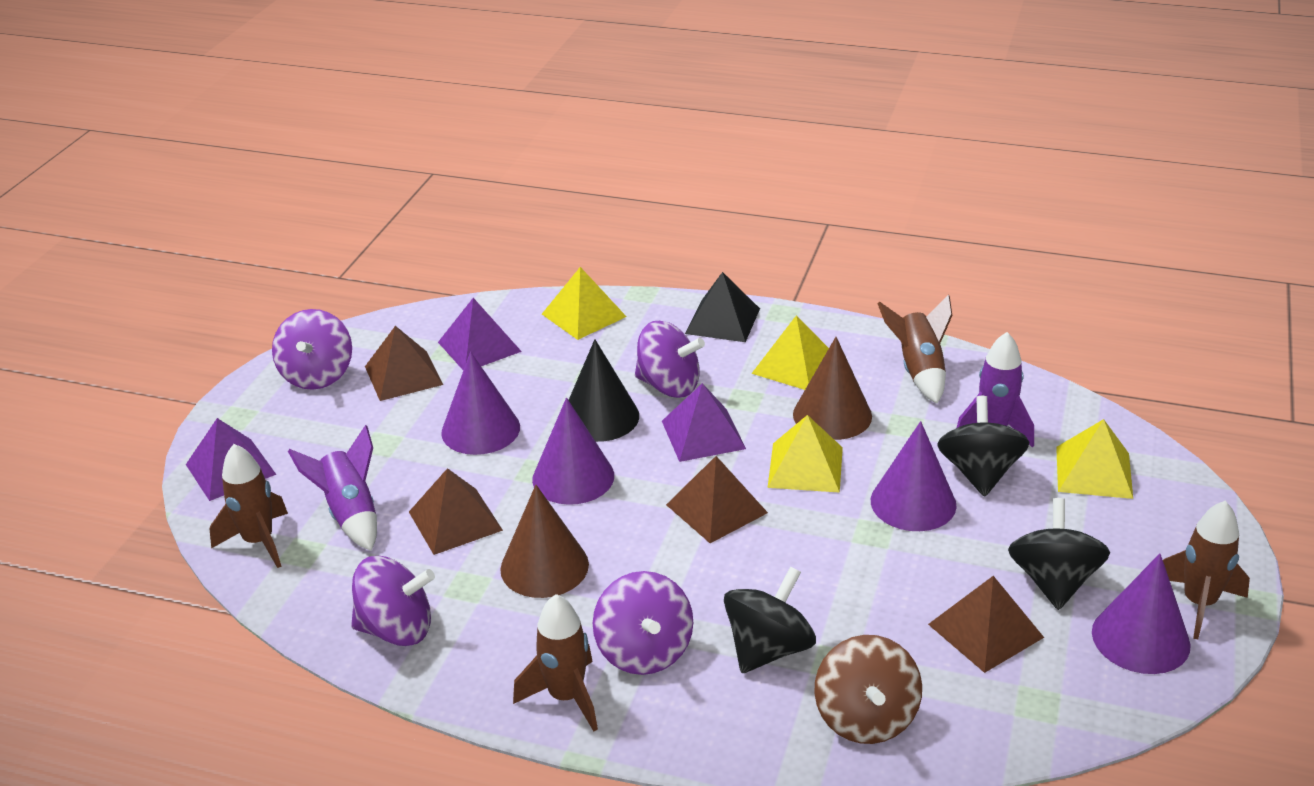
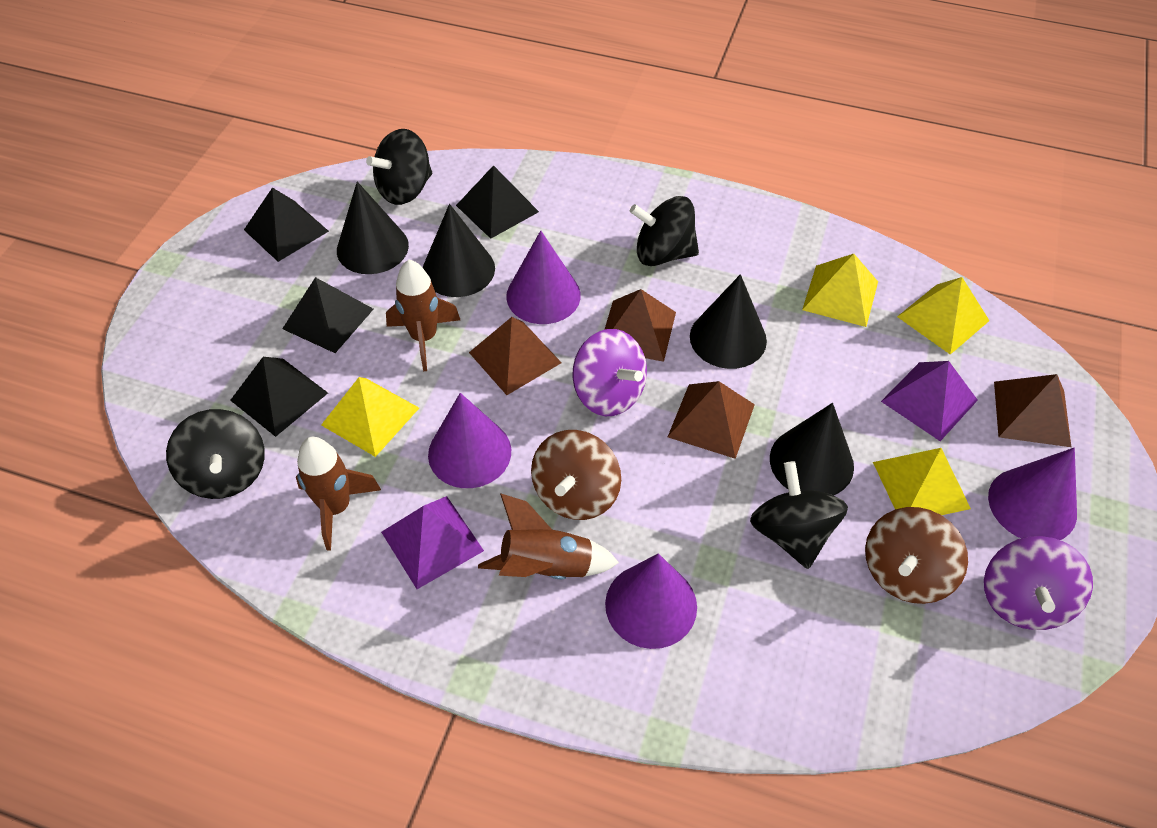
black cone: 1 -> 4
black pyramid: 1 -> 4
black spinning top: 3 -> 4
brown cone: 2 -> 0
brown rocket: 4 -> 3
brown spinning top: 1 -> 2
purple pyramid: 3 -> 2
purple rocket: 2 -> 0
purple spinning top: 4 -> 2

